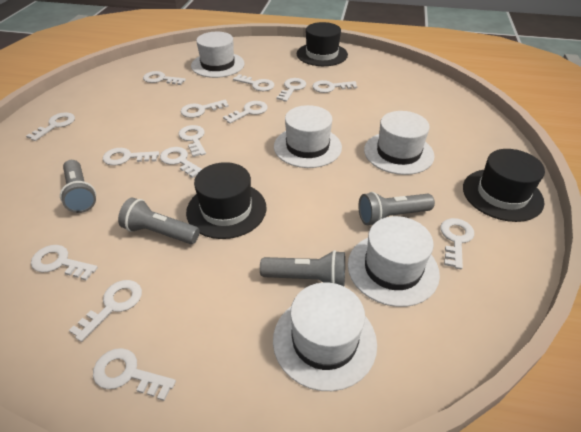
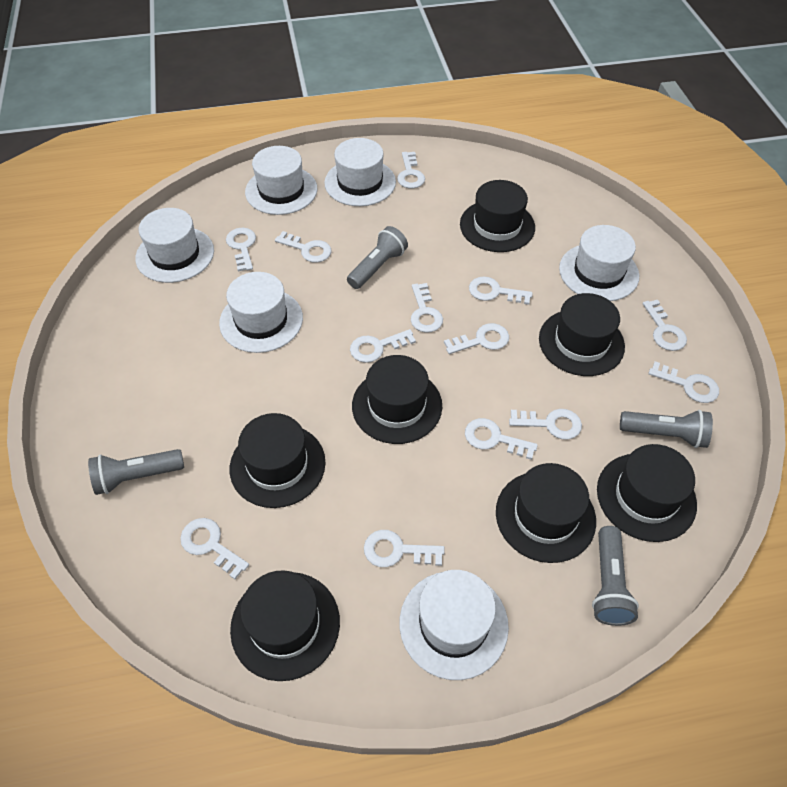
black hat: 3 -> 7
white hat: 5 -> 6
white key: 14 -> 13

